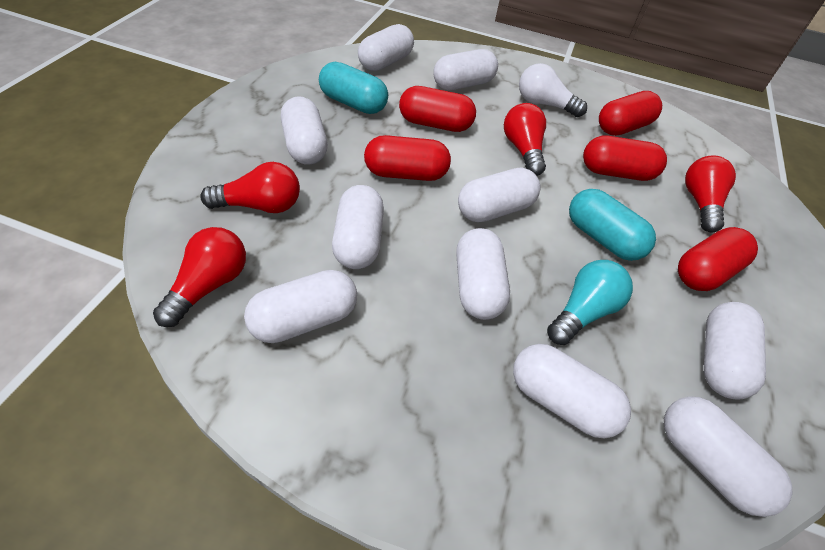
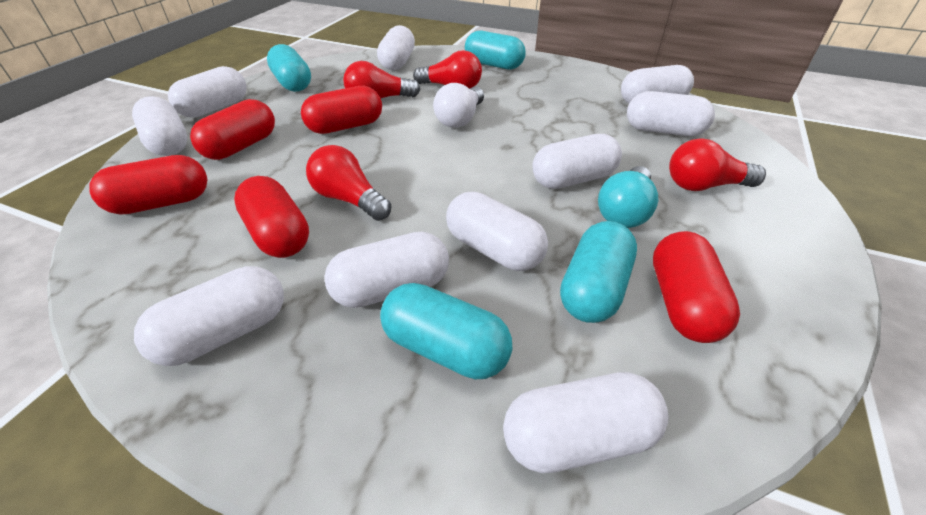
turquoise capsule: 2 -> 4

